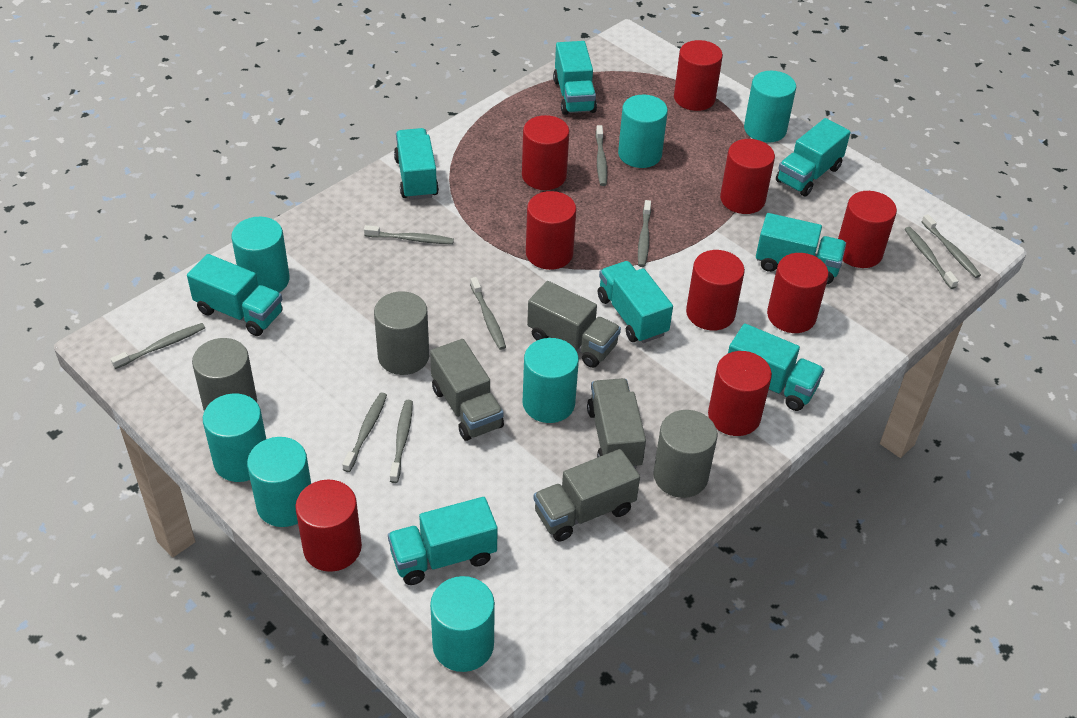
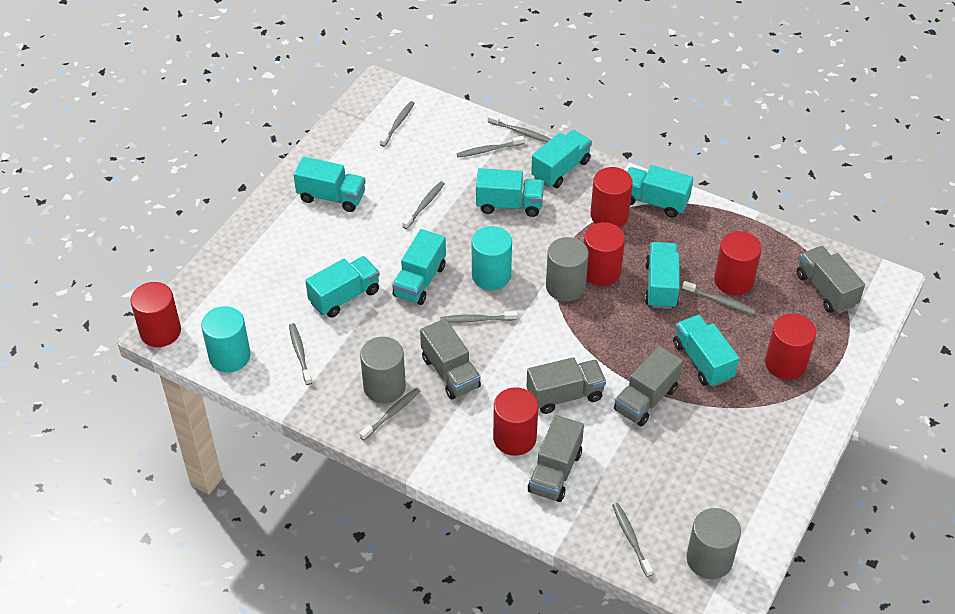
grey truck: 4 -> 5
red cylinder: 9 -> 6
turquoise cylinder: 7 -> 2

